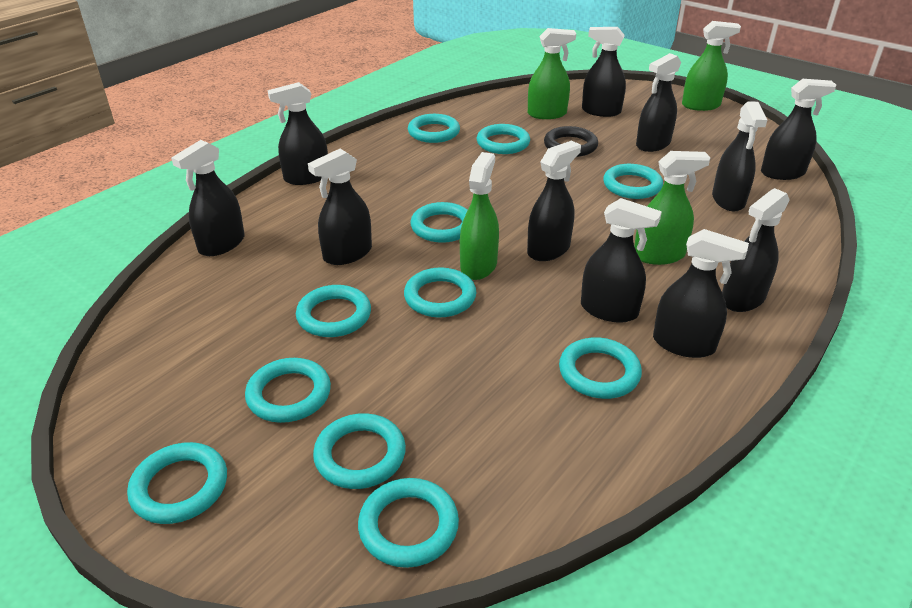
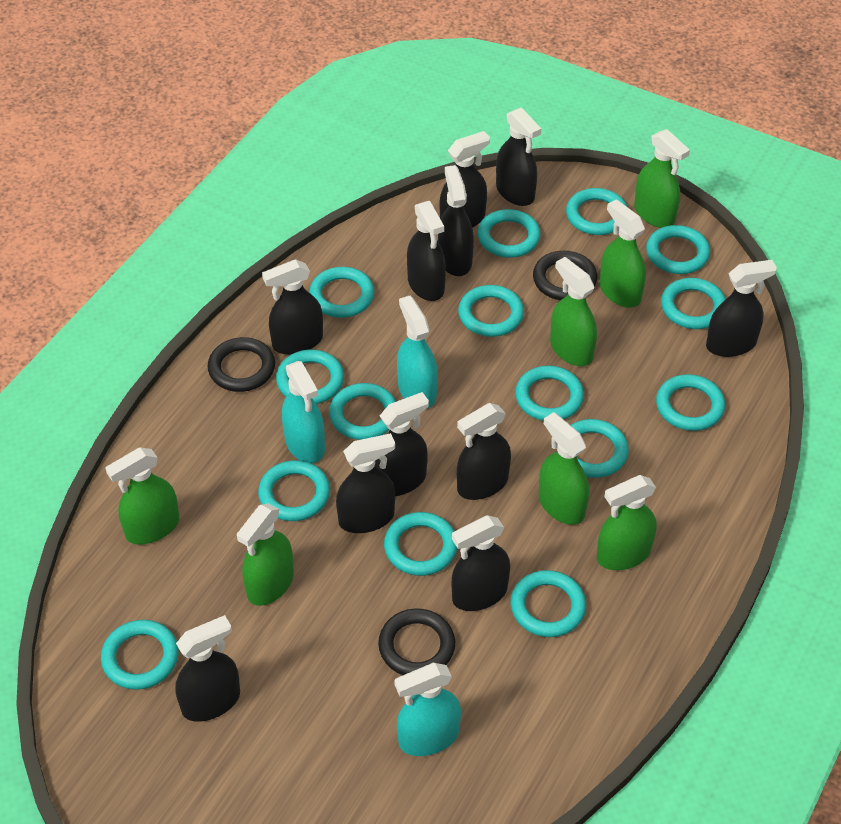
black ring: 1 -> 3
green spray bottle: 4 -> 7
turquoise ring: 11 -> 15
turquoise spray bottle: 0 -> 3

